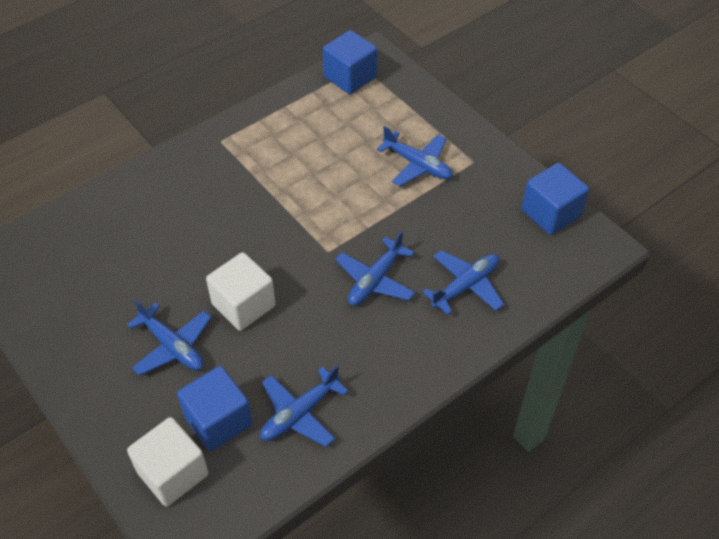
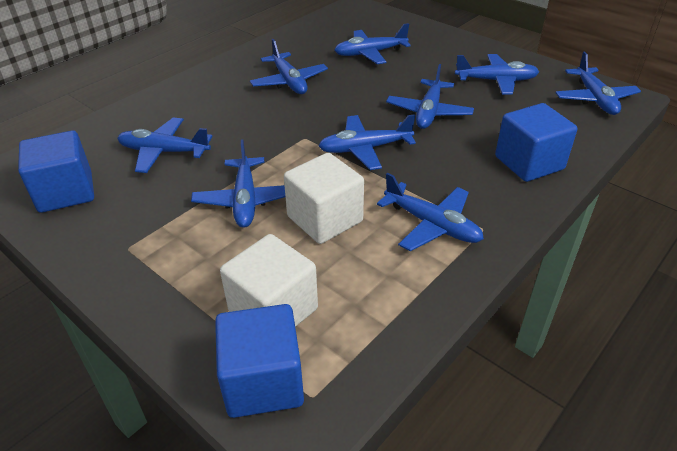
blue plane: 5 -> 9

